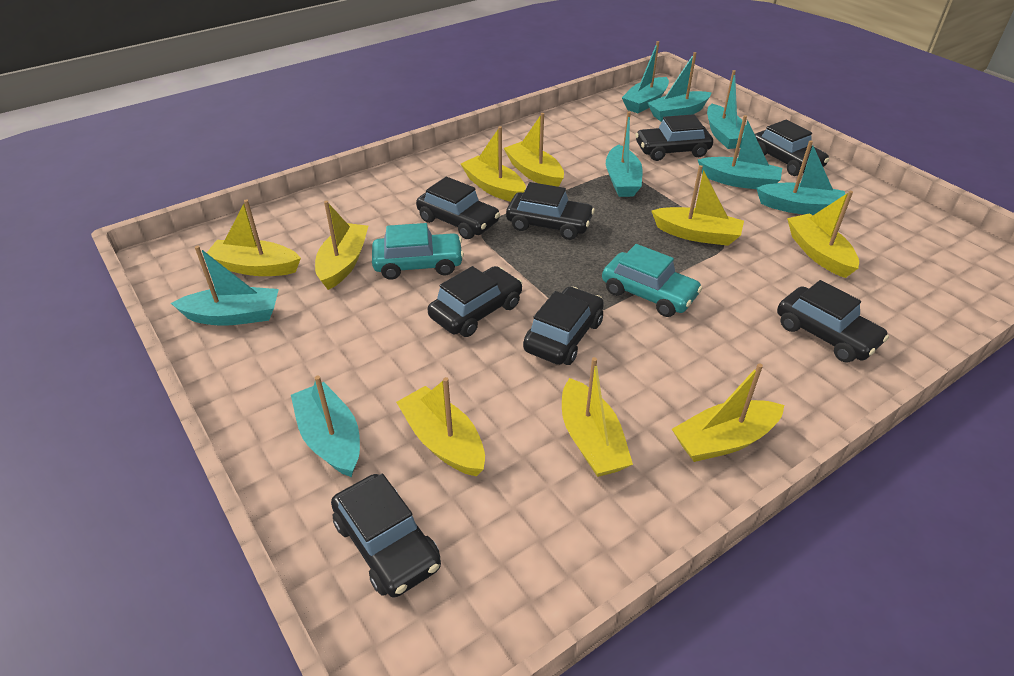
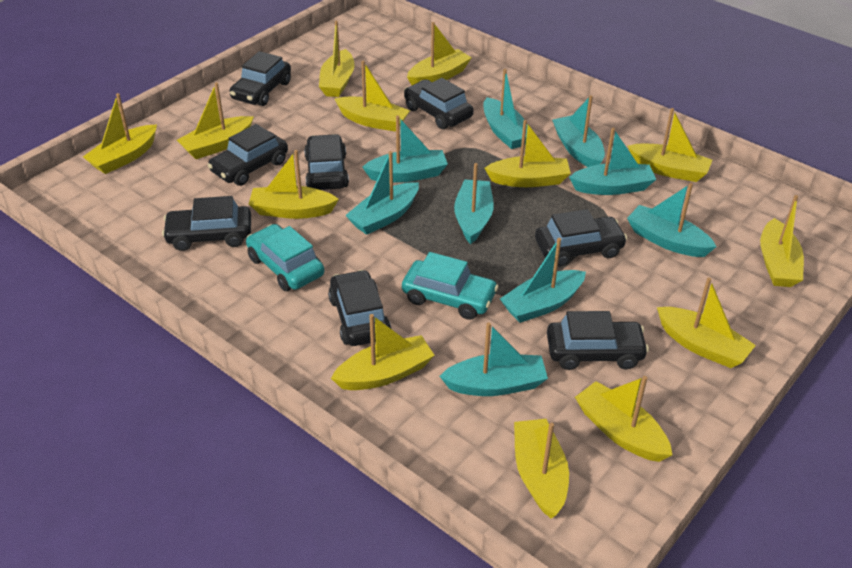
turquoise boat: 8 -> 9
yellow boat: 9 -> 13

